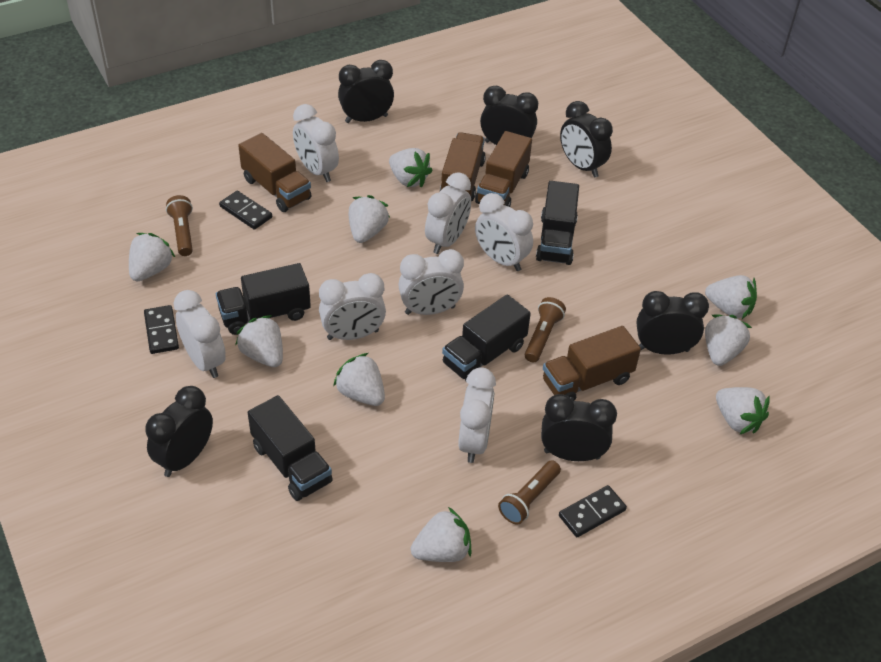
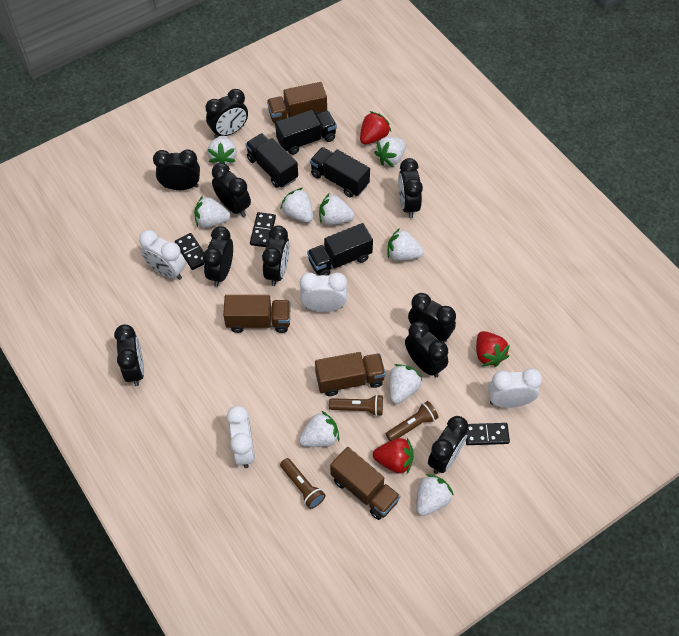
black clock: 6 -> 10
red strawberry: 0 -> 3
white clock: 7 -> 4

